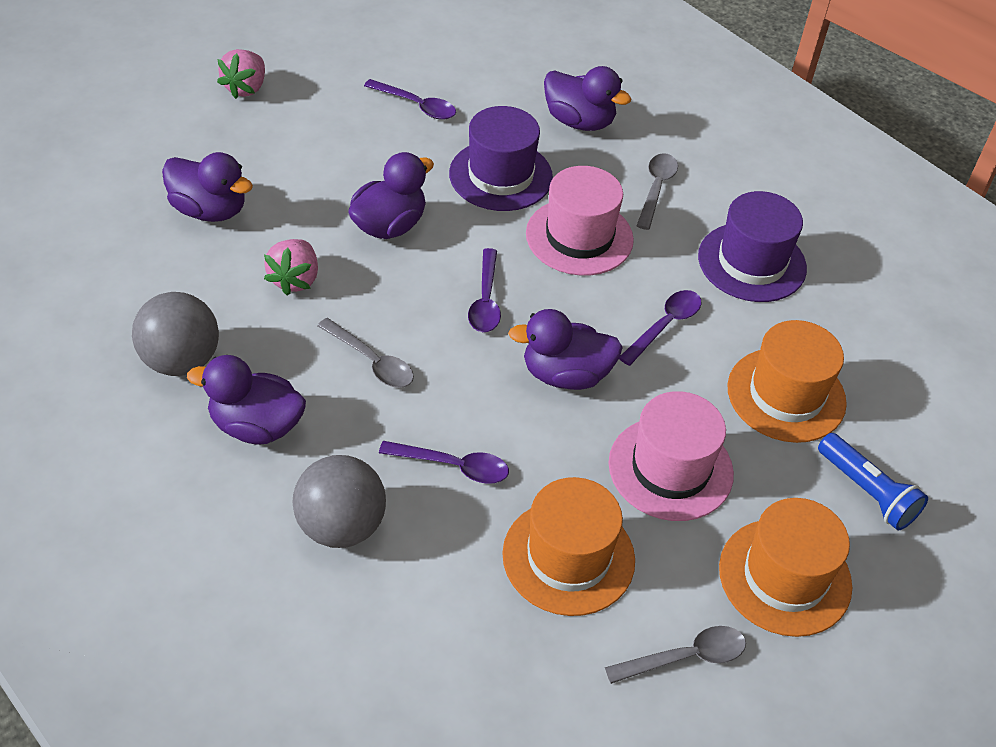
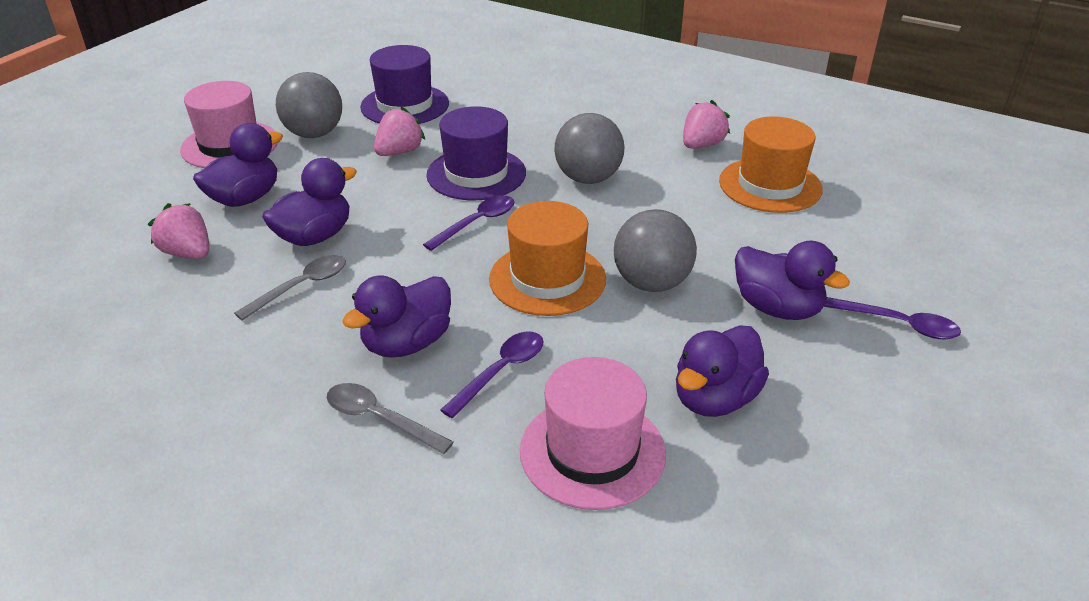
blue flashlight: 1 -> 0
grey ball: 2 -> 3
grey spoon: 3 -> 2
orange hat: 3 -> 2
pink strawberry: 2 -> 3
purple spoon: 4 -> 3

